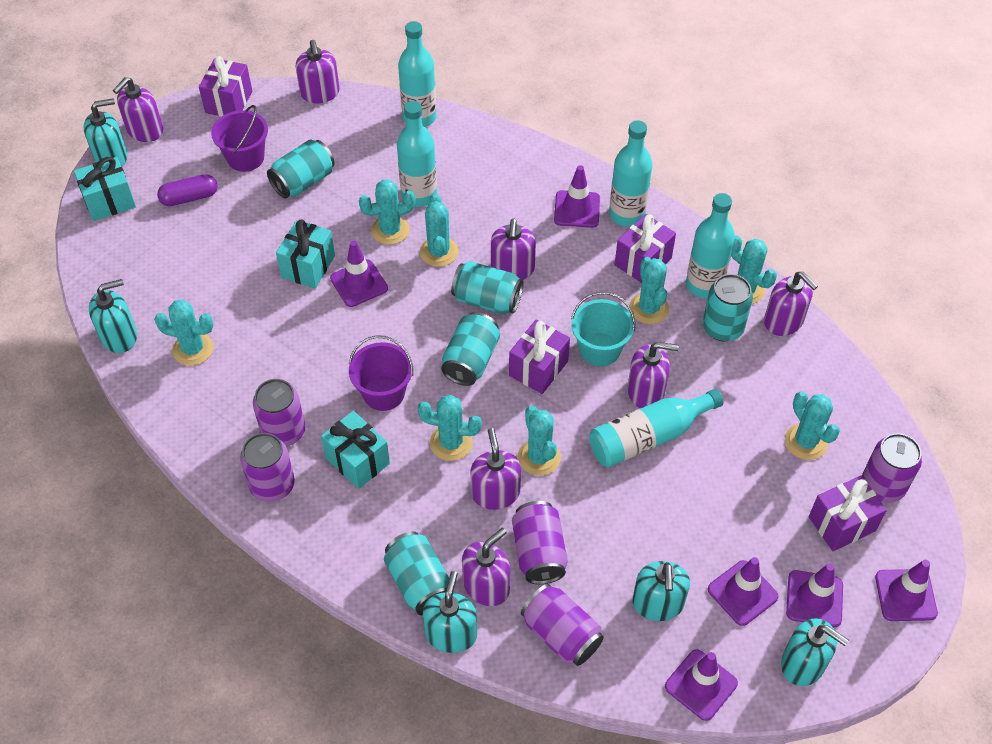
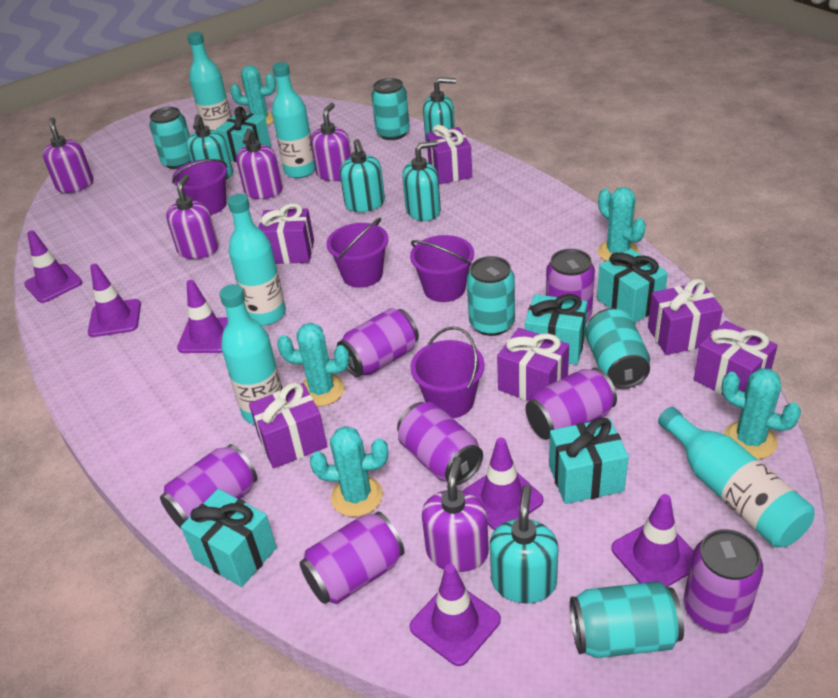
purple bucket: 2 -> 4
purple can: 5 -> 7
purple capsule: 1 -> 0
purple gift: 4 -> 6
purple soap dispenser: 7 -> 5
turquoise bucket: 1 -> 0
turquoise cactus: 8 -> 5
turquoise gift: 3 -> 5

